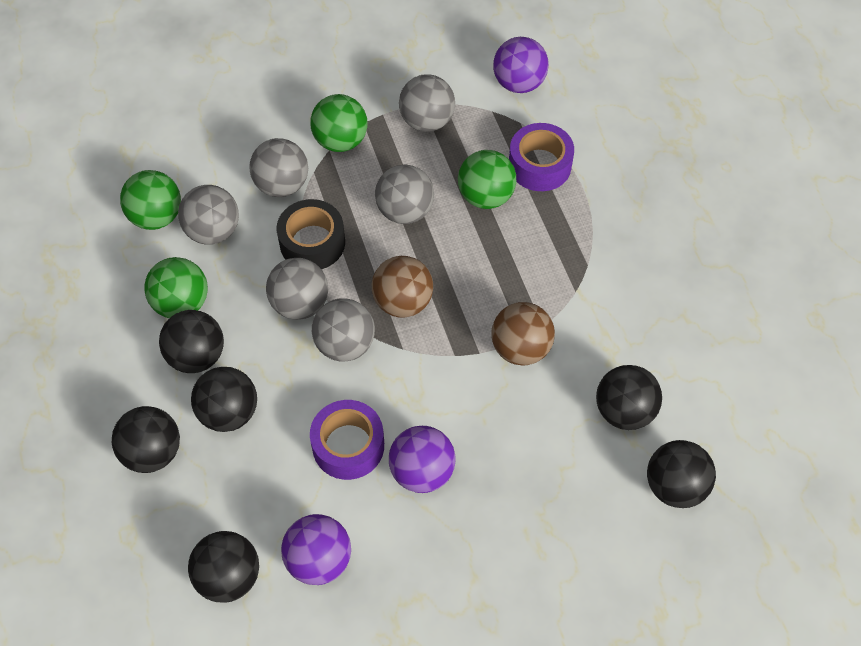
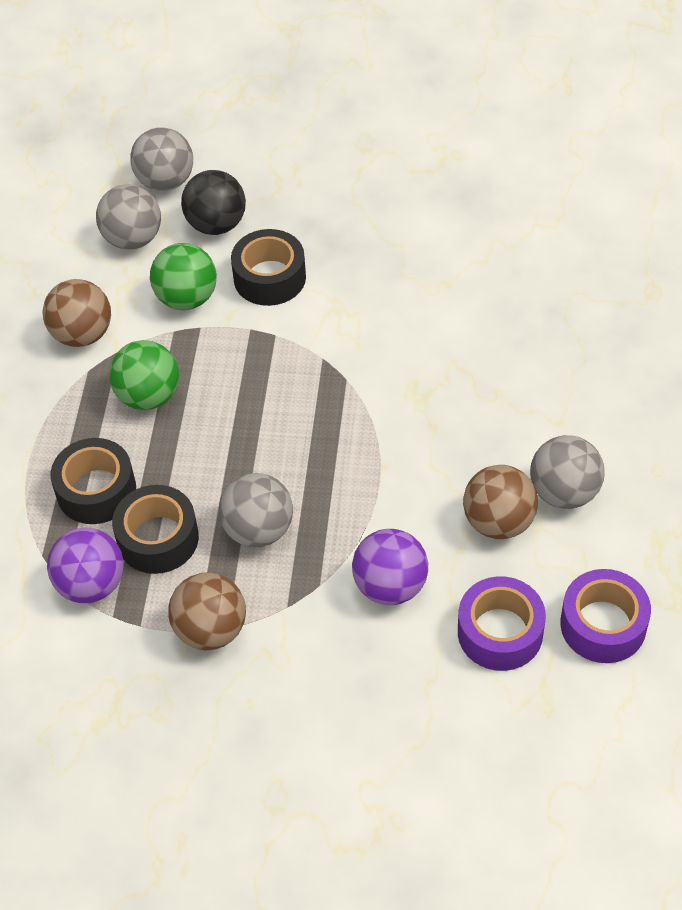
black ball: 6 -> 1
black tape: 1 -> 3
brown ball: 2 -> 3
green ball: 4 -> 2
grey ball: 6 -> 4
purple ball: 3 -> 2

